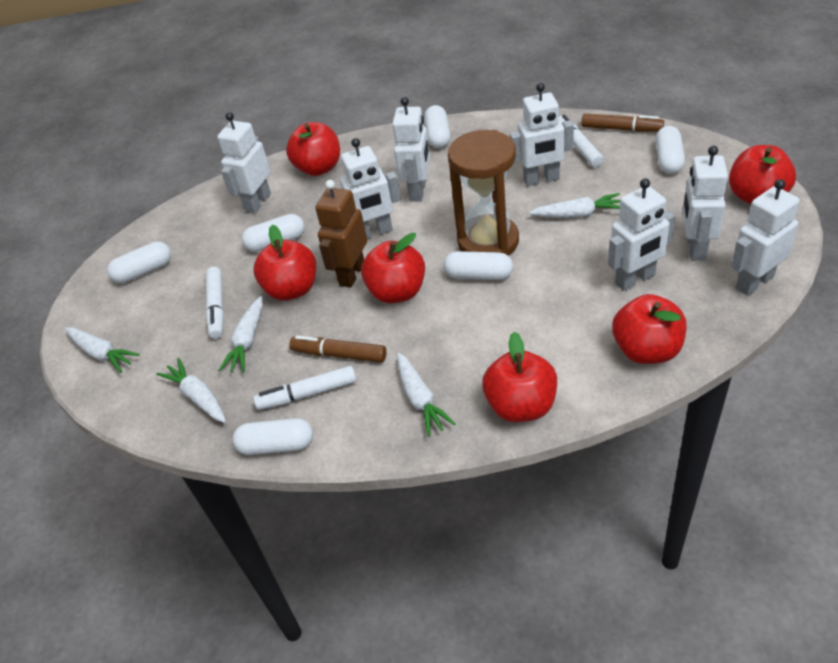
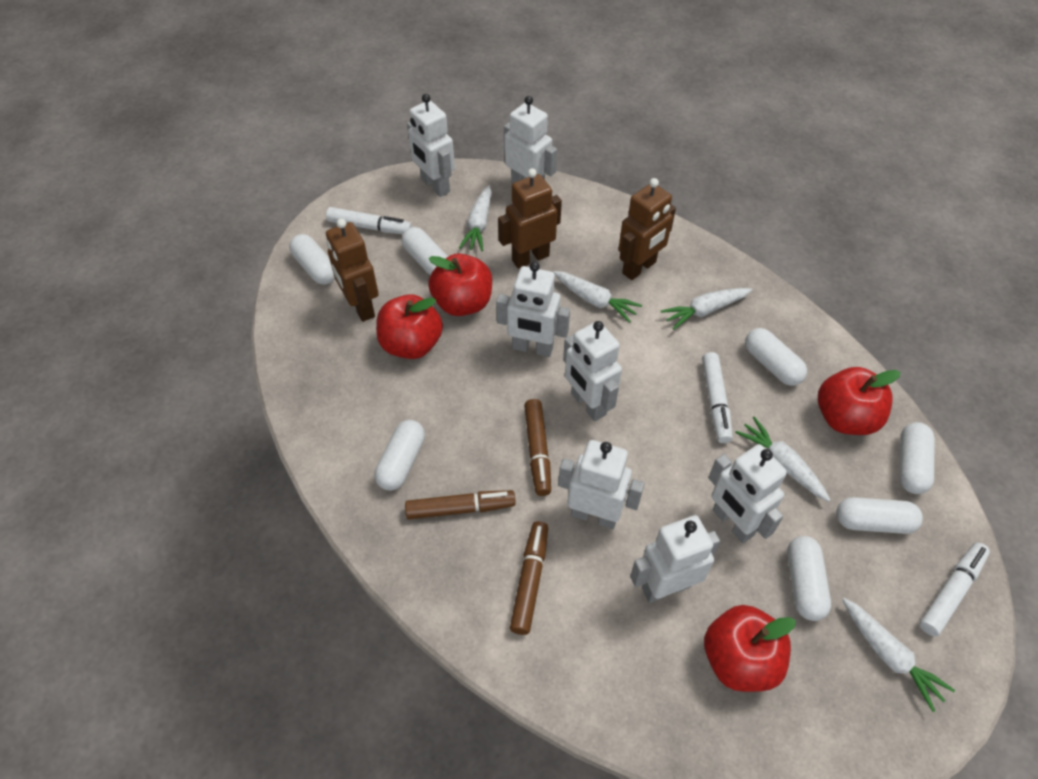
brown hourglass: 1 -> 0
brown marker: 2 -> 3
brown robot: 1 -> 3
red apple: 6 -> 4
white capsule: 6 -> 7

